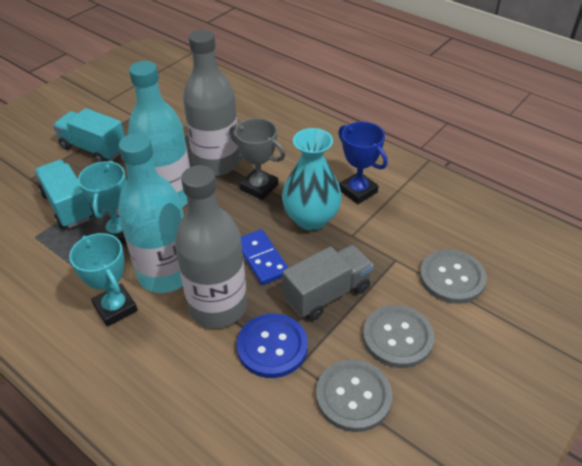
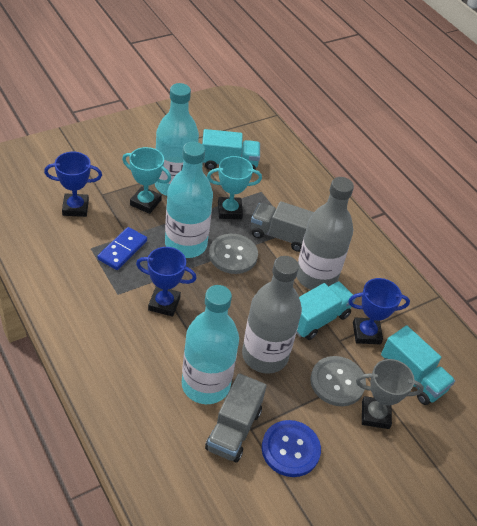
blue trophy: 1 -> 3
grey button: 3 -> 2
grey truck: 1 -> 2
turquoise bottle: 2 -> 3
turquoise truck: 2 -> 3
turquoise vase: 1 -> 0

